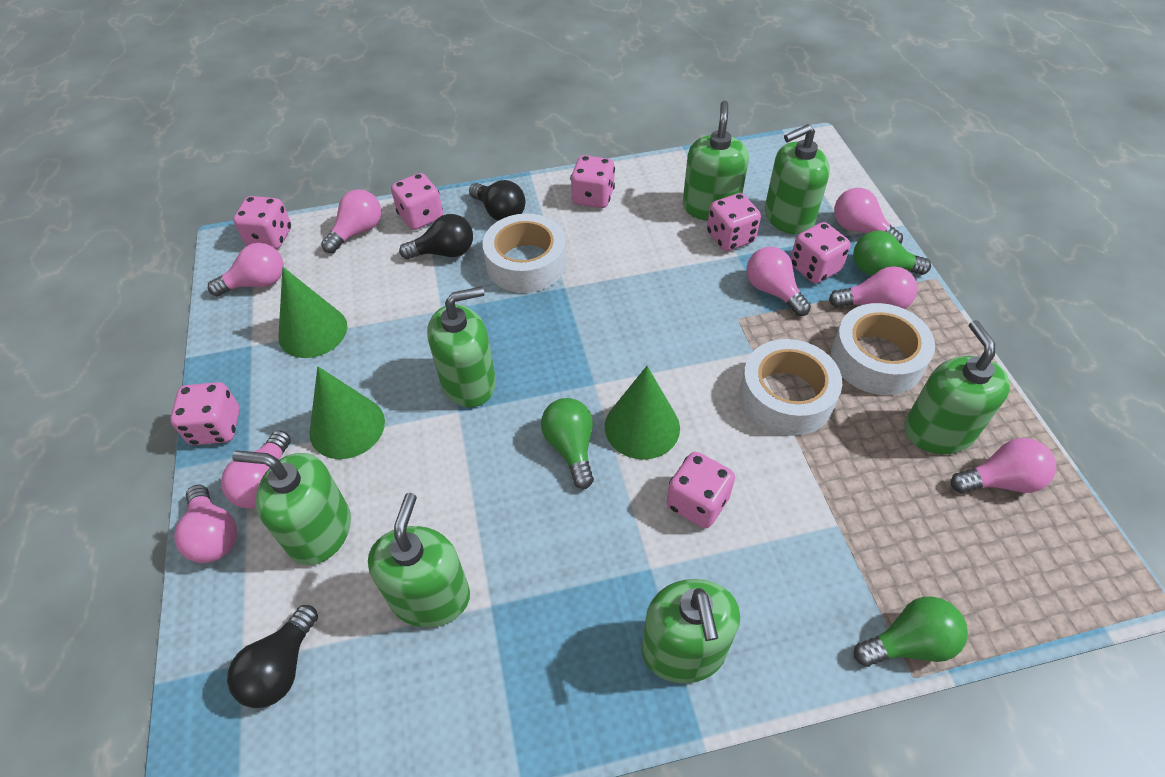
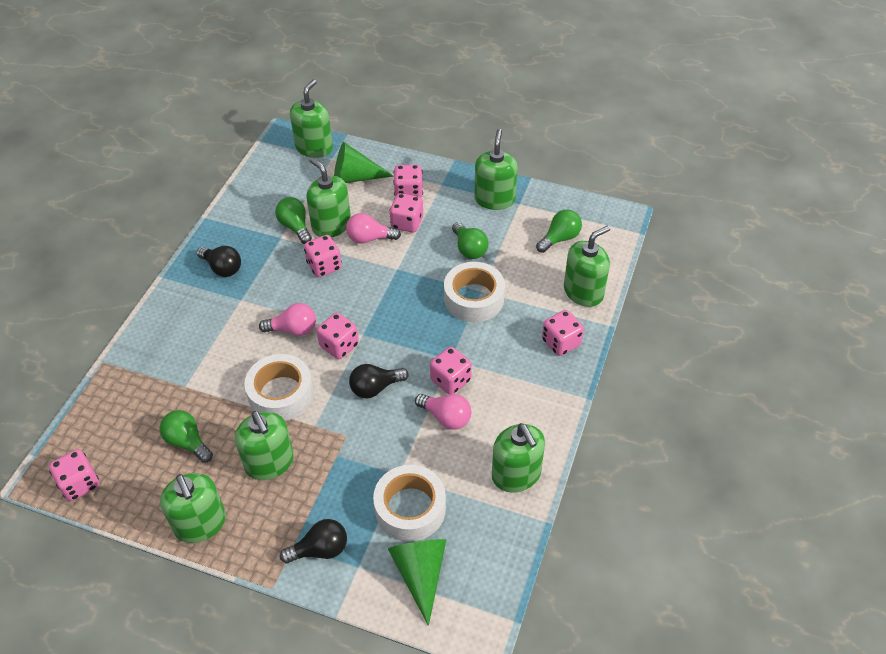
green cone: 3 -> 2
green light bulb: 3 -> 4
pink light bulb: 8 -> 3

